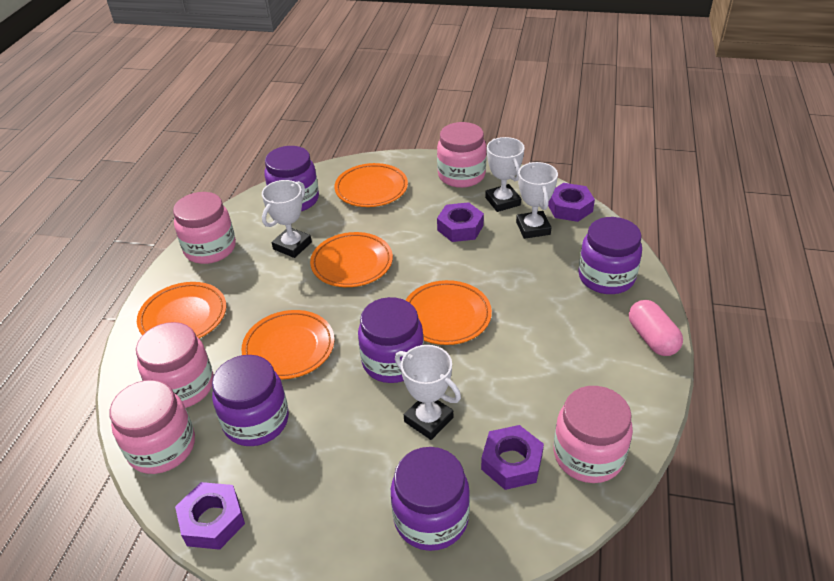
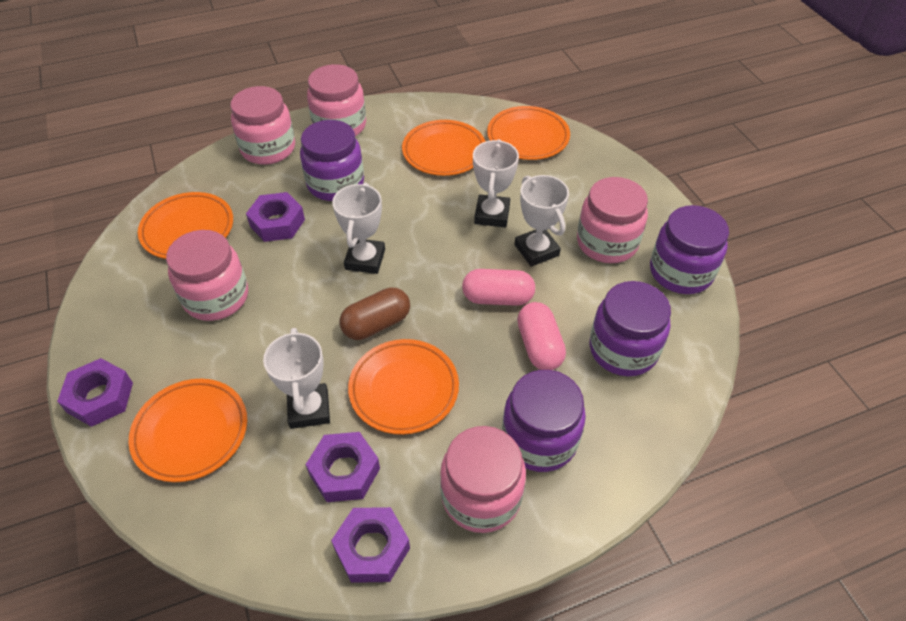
brown capsule: 0 -> 1
pink capsule: 1 -> 2
purple jar: 5 -> 4

